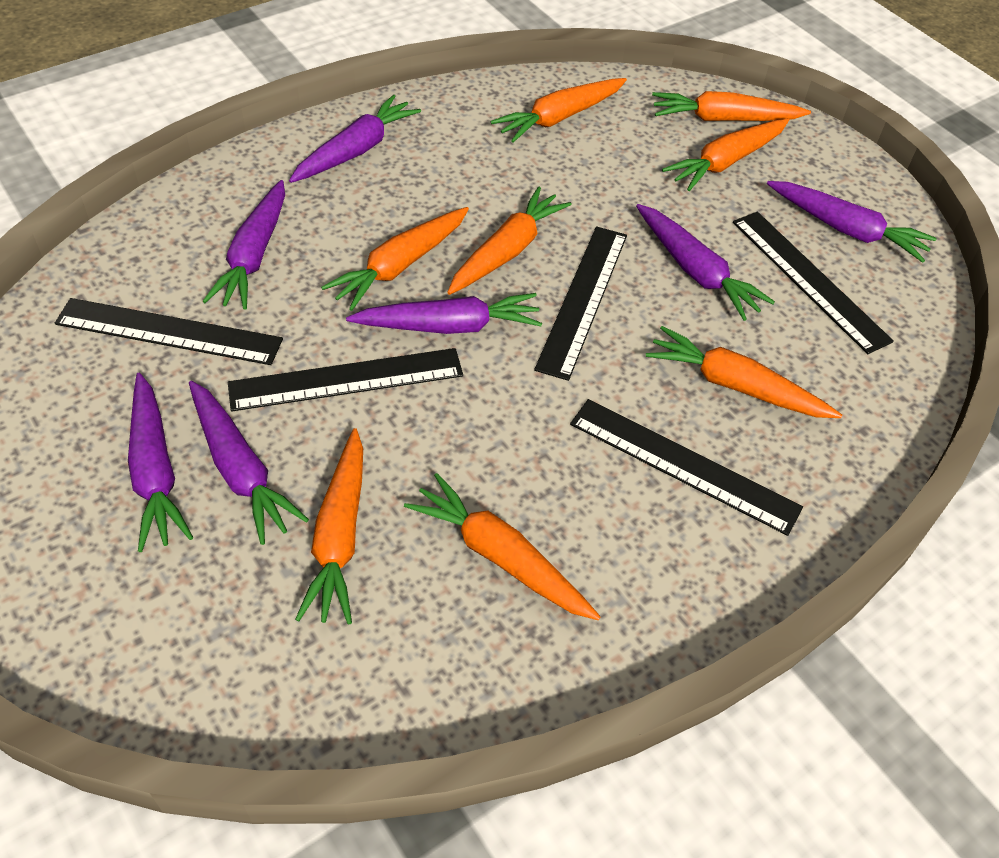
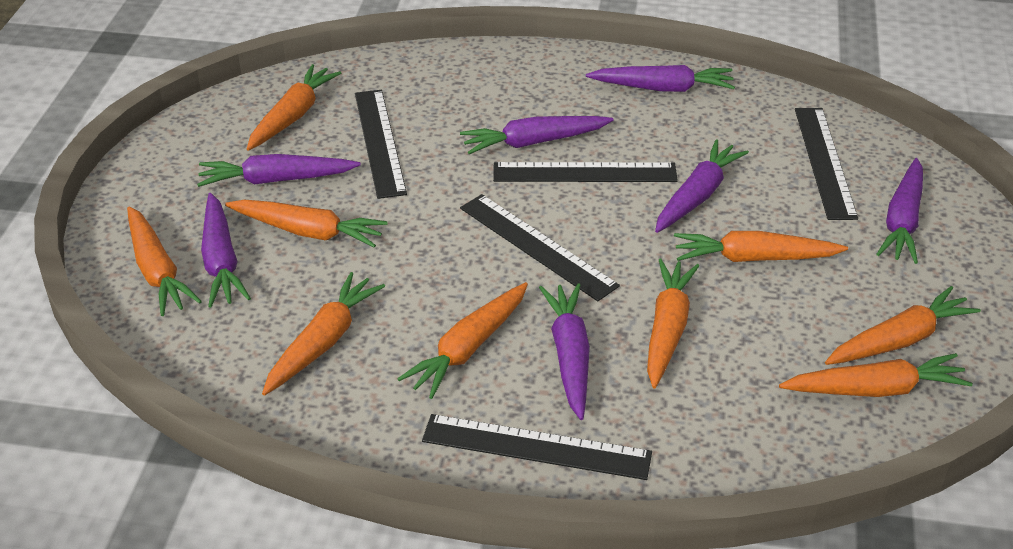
orange carrot: 8 -> 9

